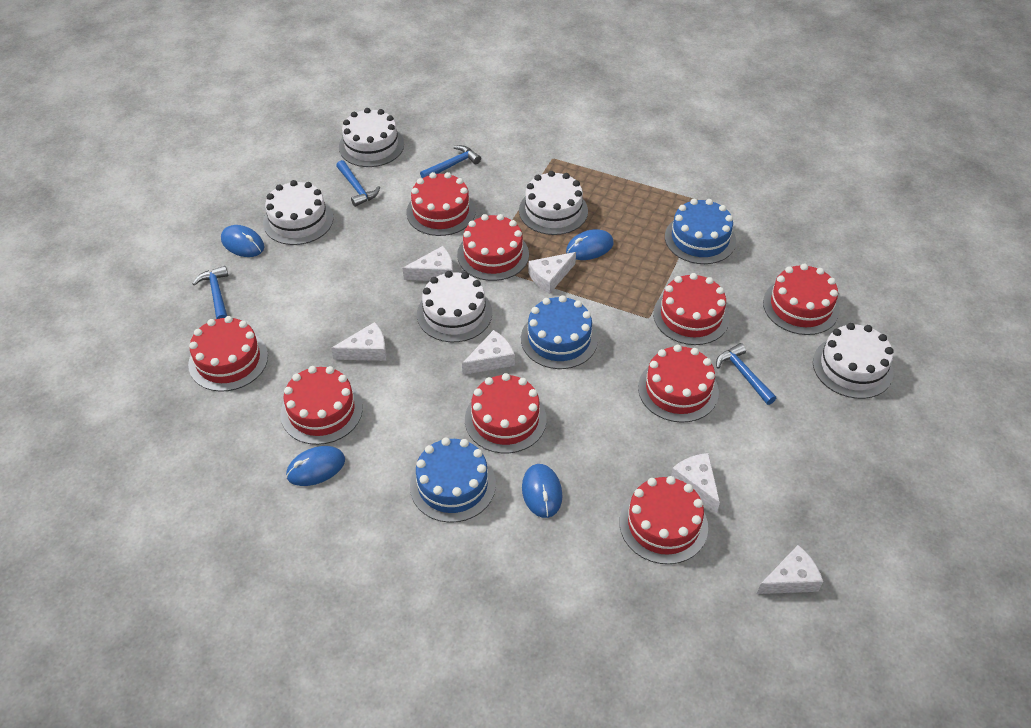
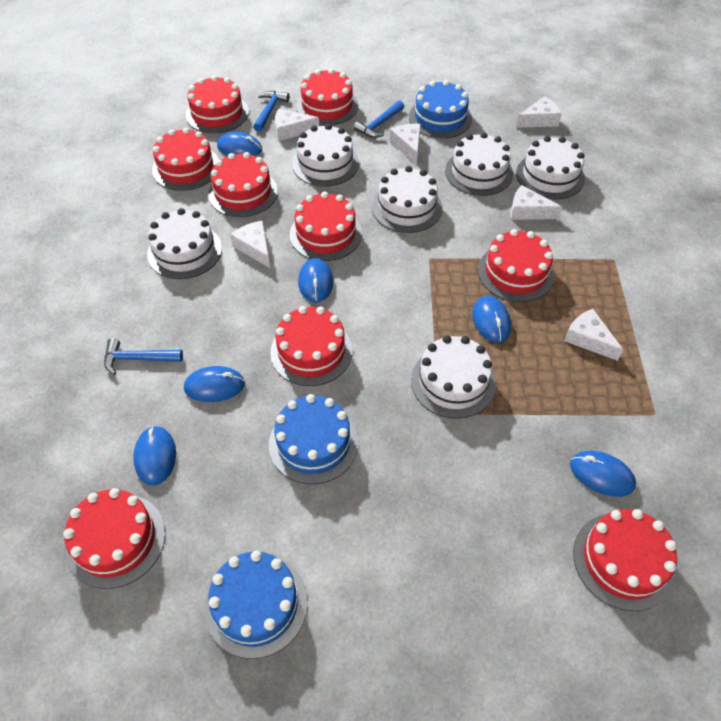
blue hammer: 4 -> 3
blue mouse: 4 -> 6
white cake: 5 -> 6

